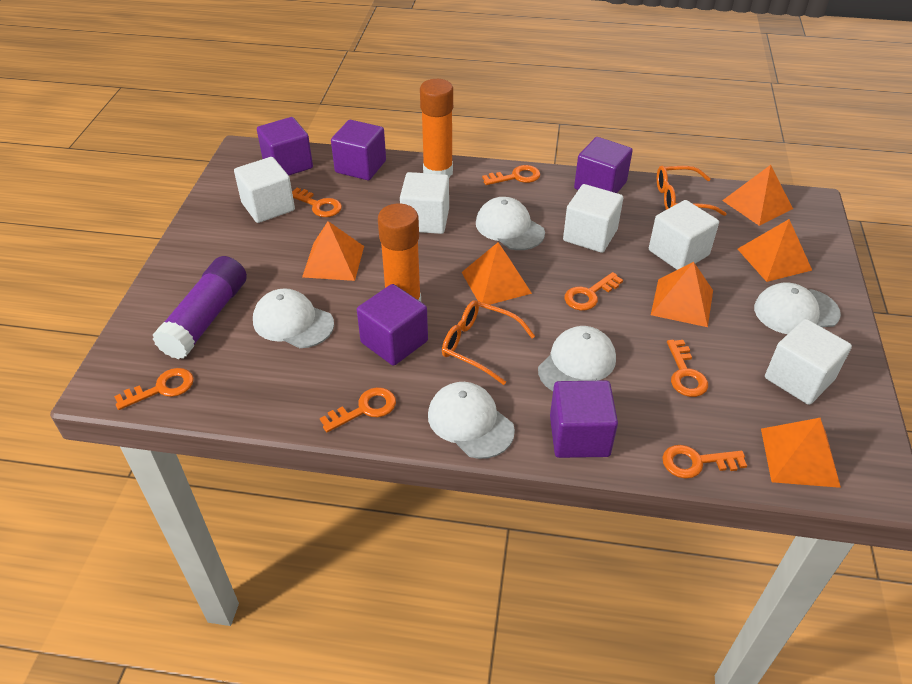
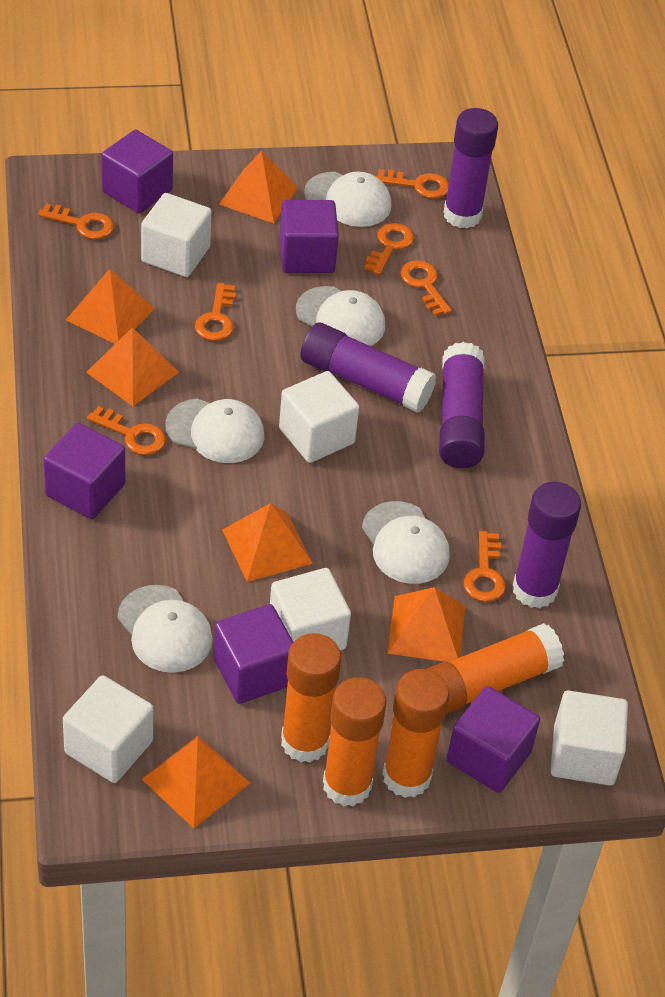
orange glasses: 2 -> 0
orange glue stick: 2 -> 4
purple glue stick: 1 -> 4

